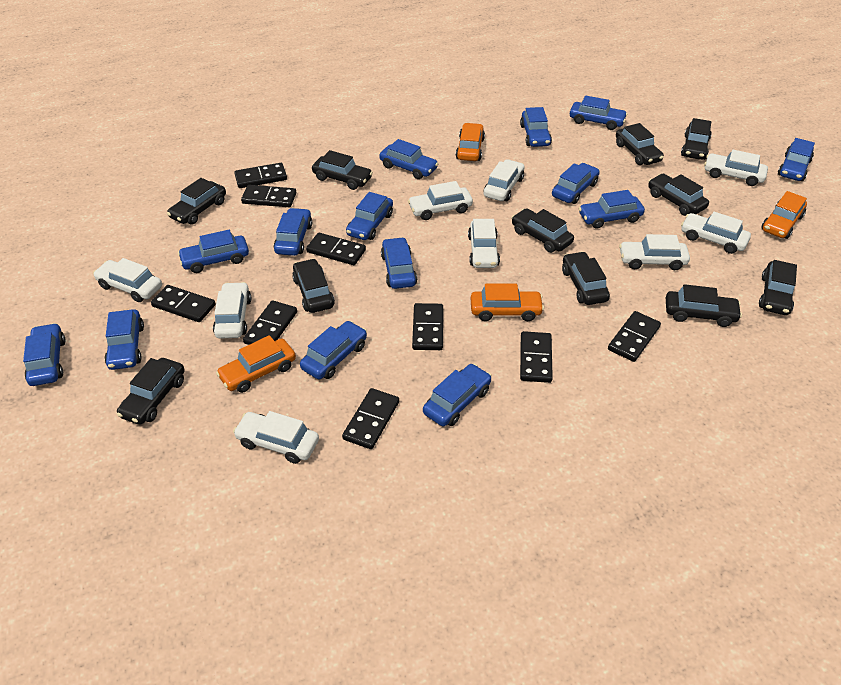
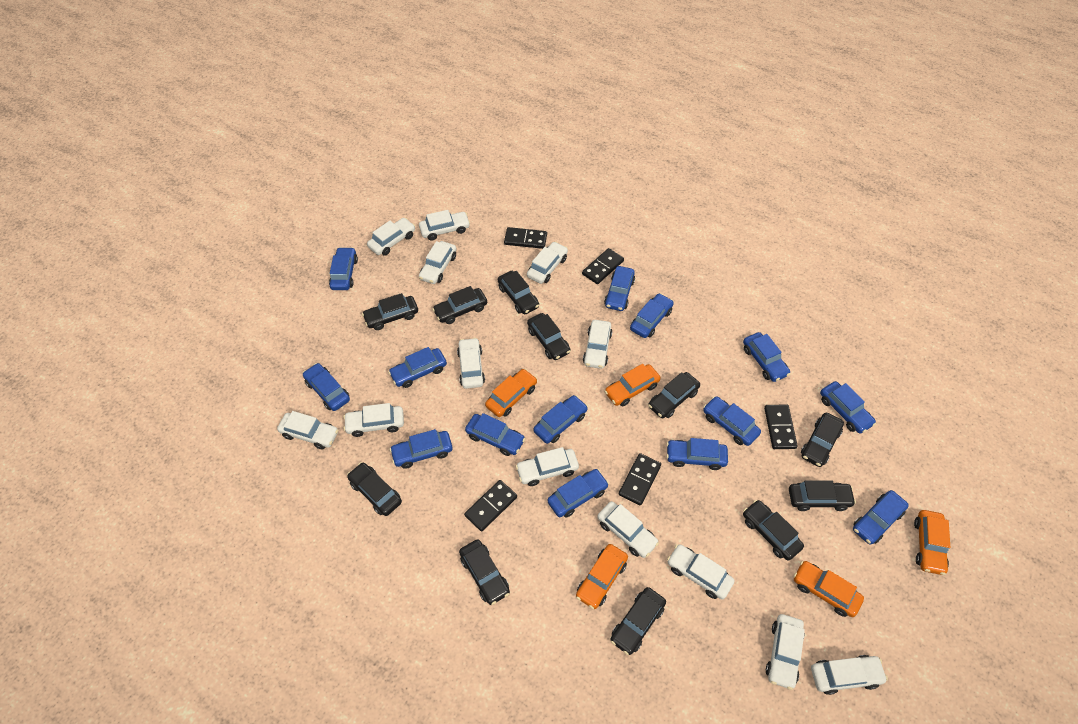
black domino: 9 -> 5
orange car: 4 -> 5
white car: 9 -> 13

